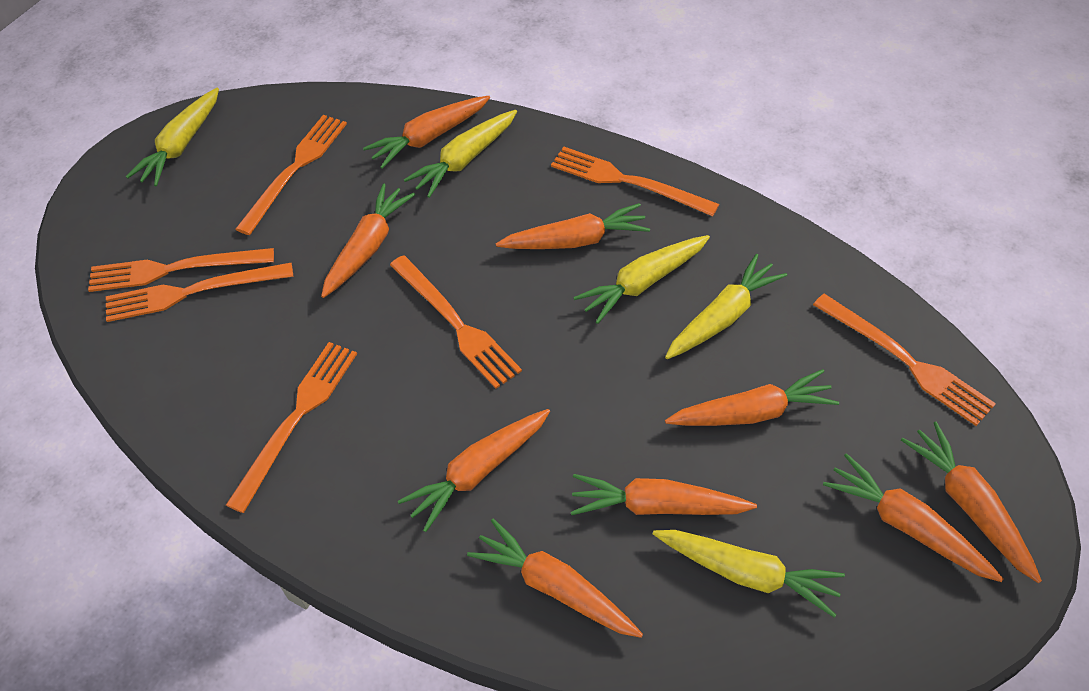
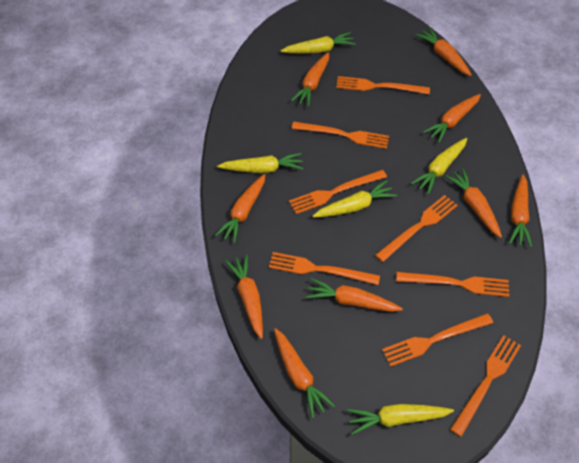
orange fork: 7 -> 8

